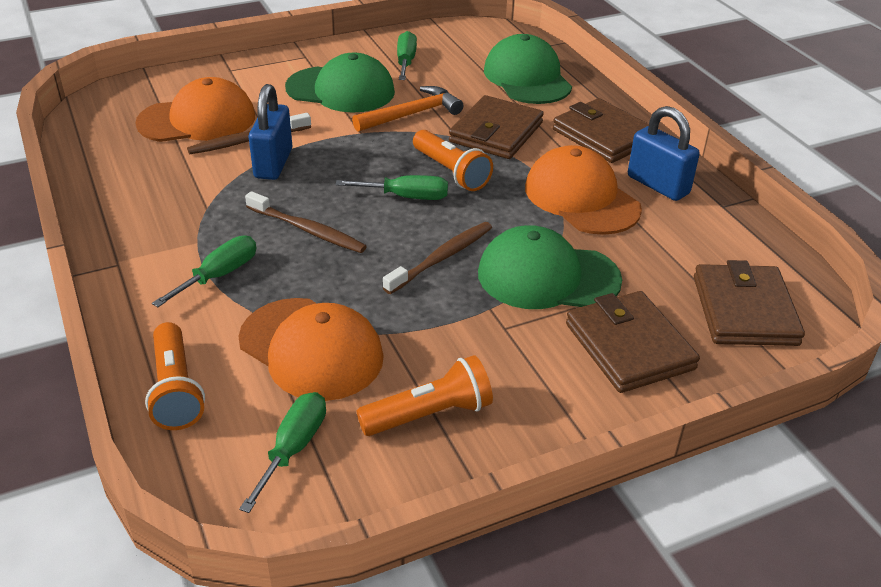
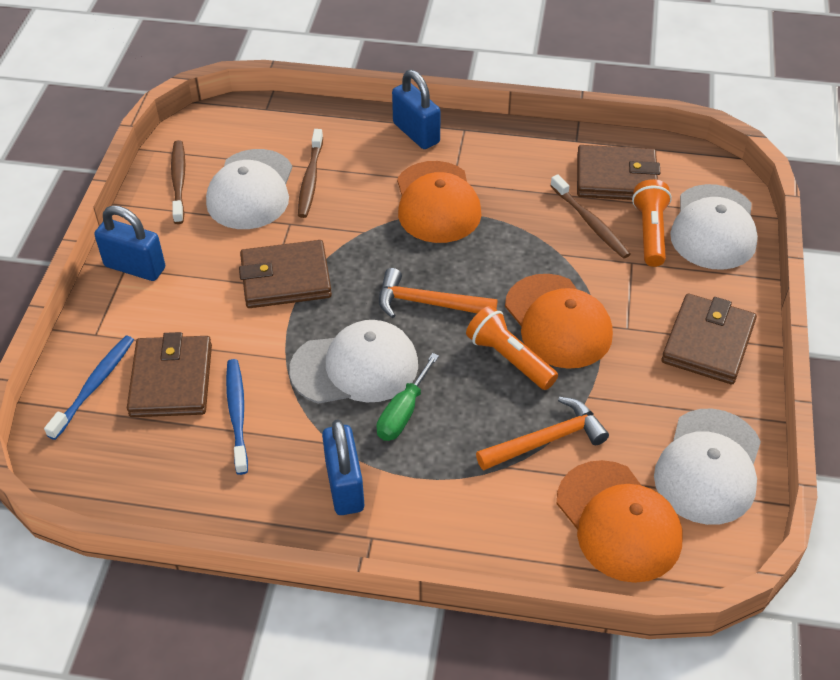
blue padlock: 2 -> 3
blue toothbrush: 0 -> 2
green cap: 3 -> 0
green screwdriver: 4 -> 1
orange flashlight: 3 -> 2
orange hammer: 1 -> 2
white cap: 0 -> 4

